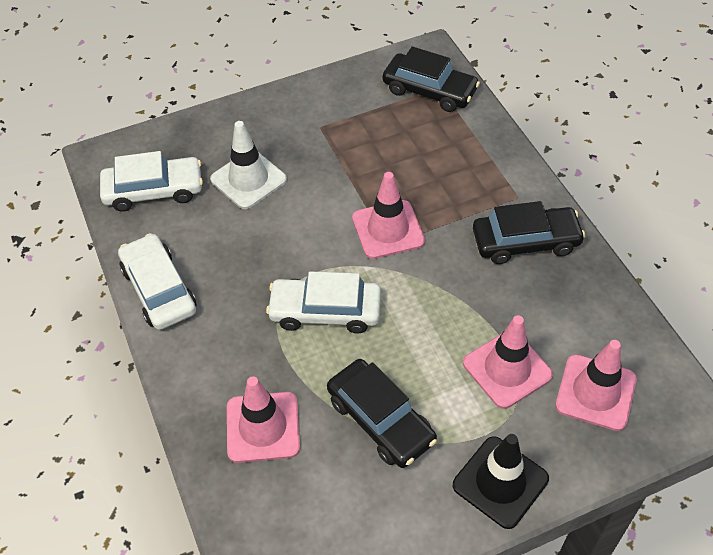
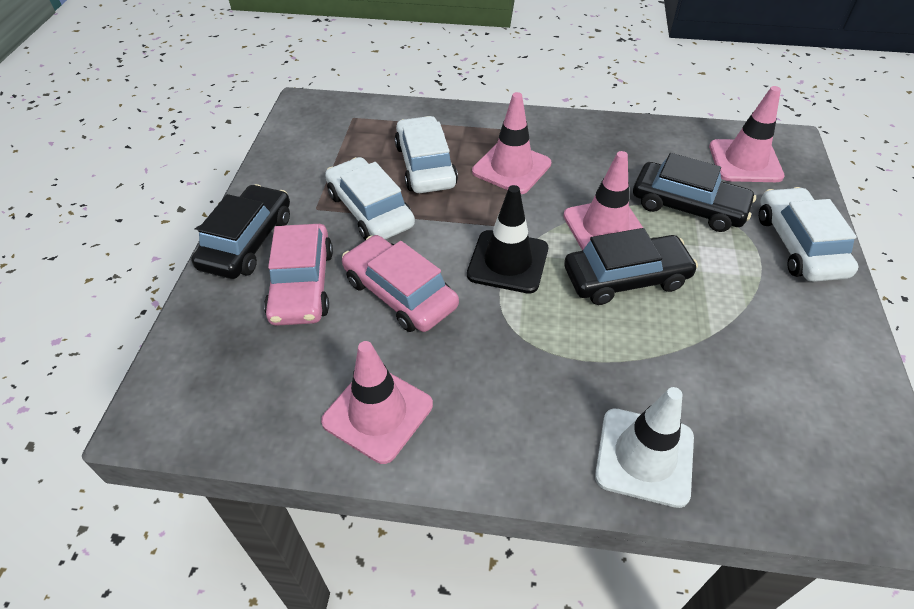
pink car: 0 -> 2

